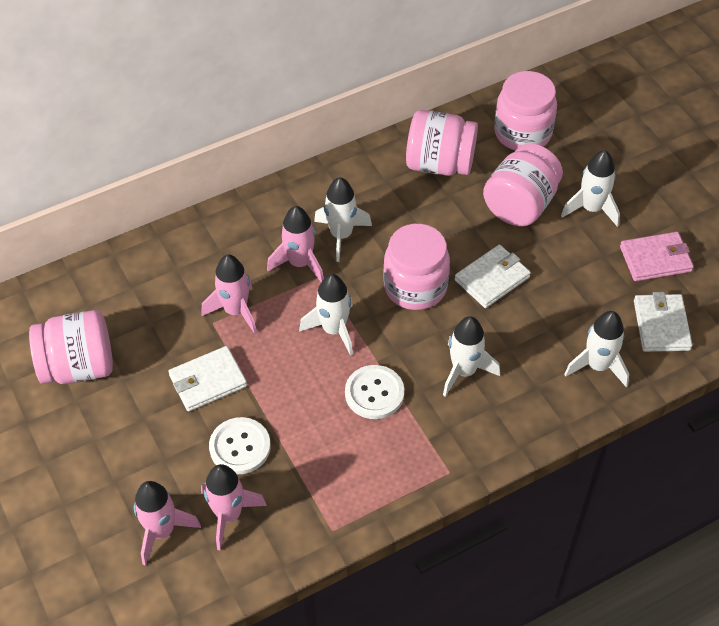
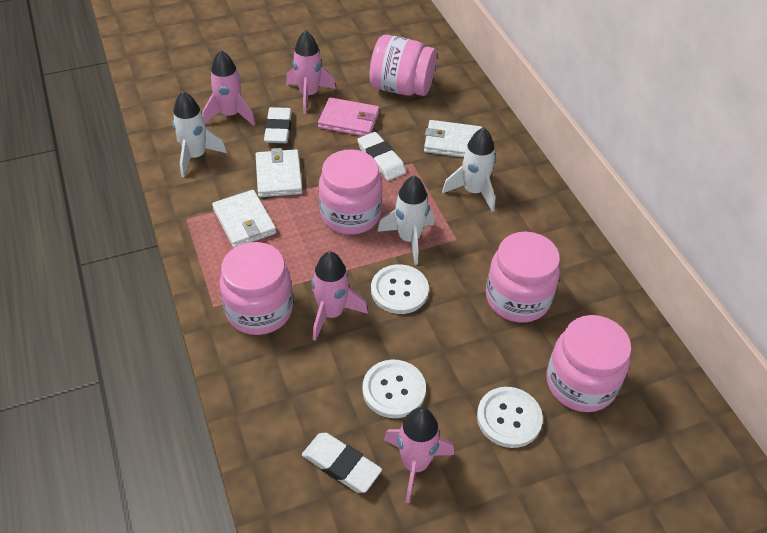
white button: 2 -> 3
white eraser: 0 -> 3
white rocket: 5 -> 3

